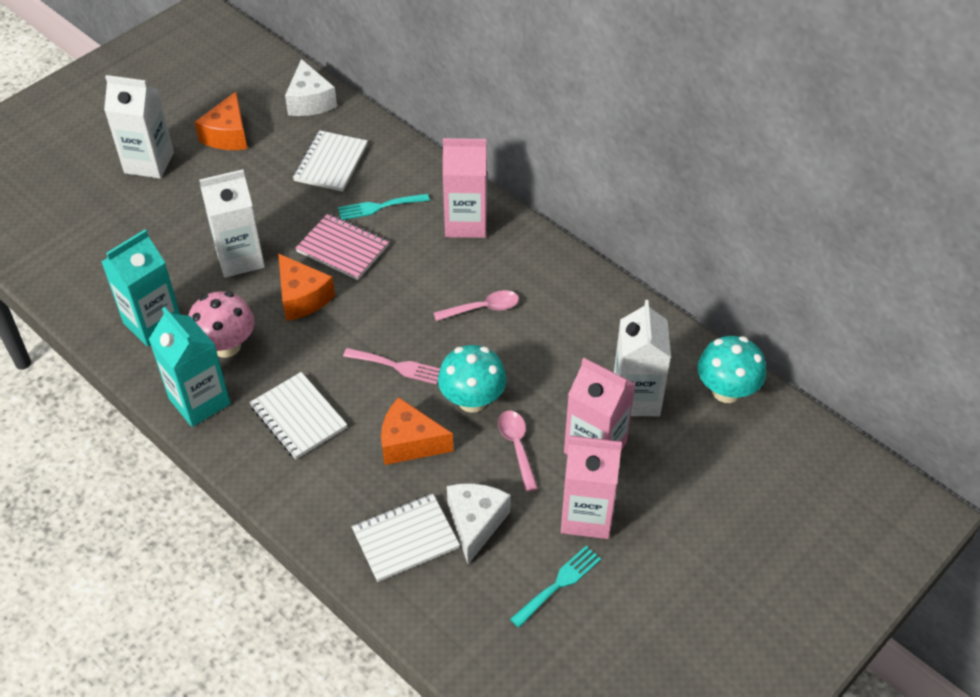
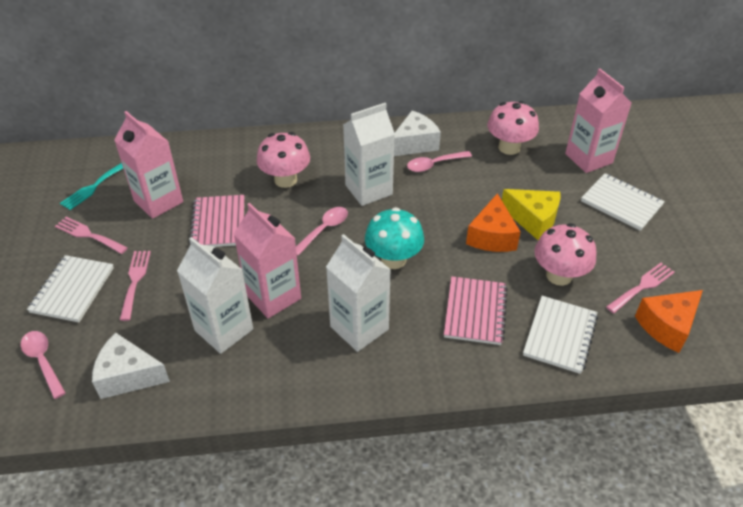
orange cheese: 3 -> 2
pink fork: 1 -> 3
pink mushroom: 1 -> 3
pink notebook: 1 -> 2
pink spoon: 2 -> 3
turquoise carton: 2 -> 0
turquoise fork: 2 -> 1
turquoise mushroom: 2 -> 1
yellow cheese: 0 -> 1

